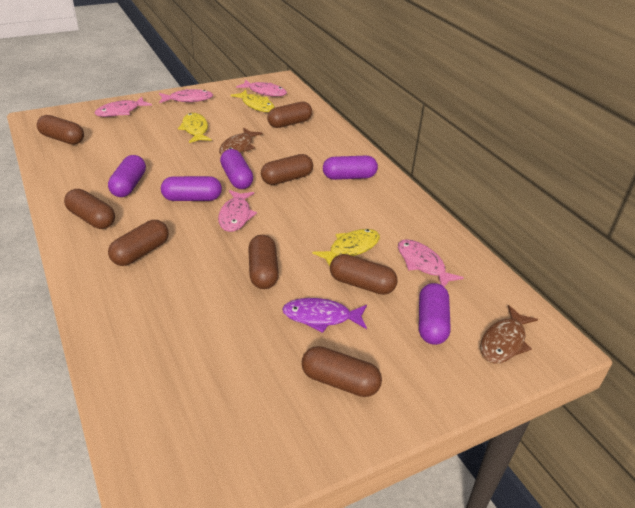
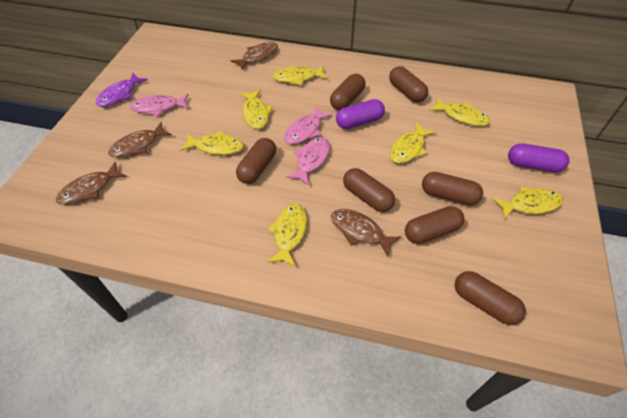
brown capsule: 8 -> 7
brown fish: 2 -> 4
pink fish: 5 -> 3
purple capsule: 5 -> 2
yellow fish: 3 -> 7

